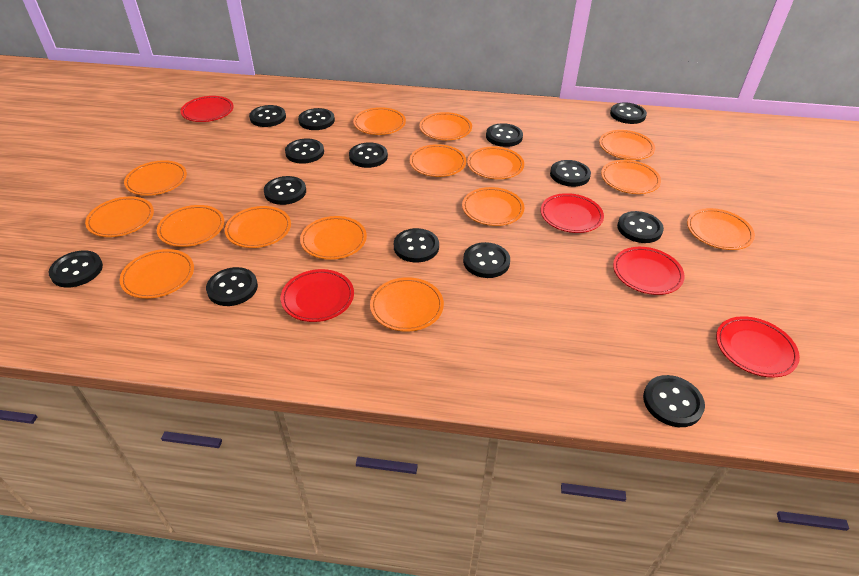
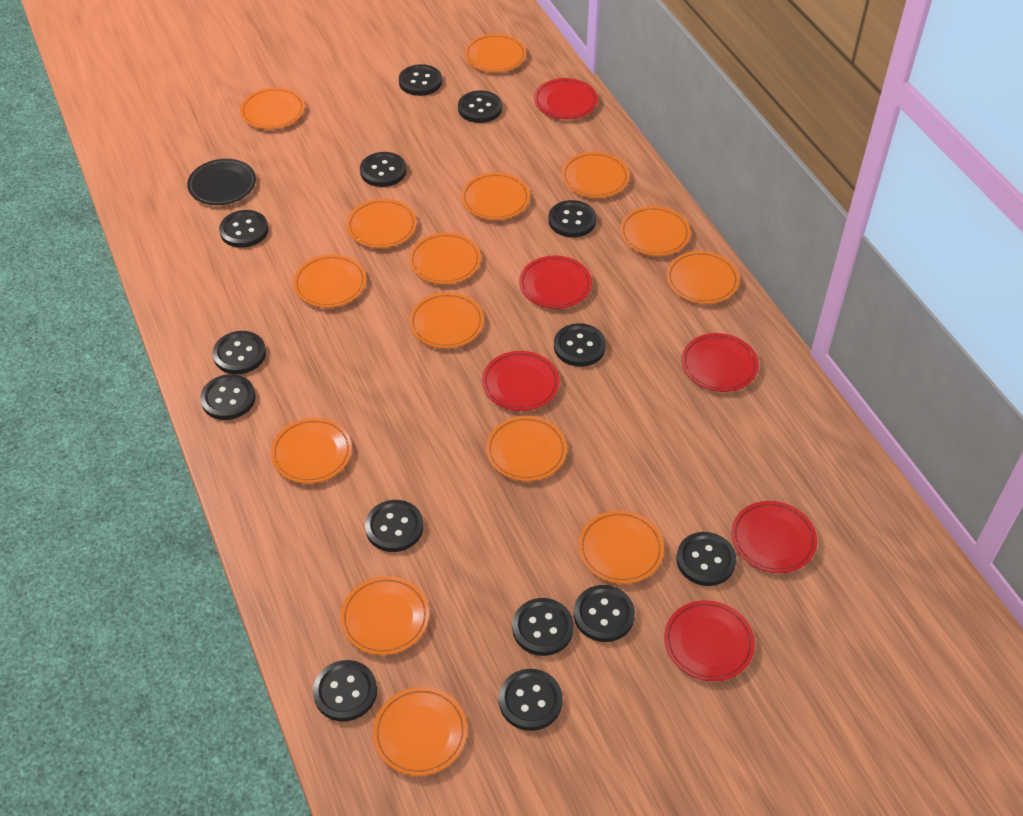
black plate: 0 -> 1
red plate: 5 -> 6

